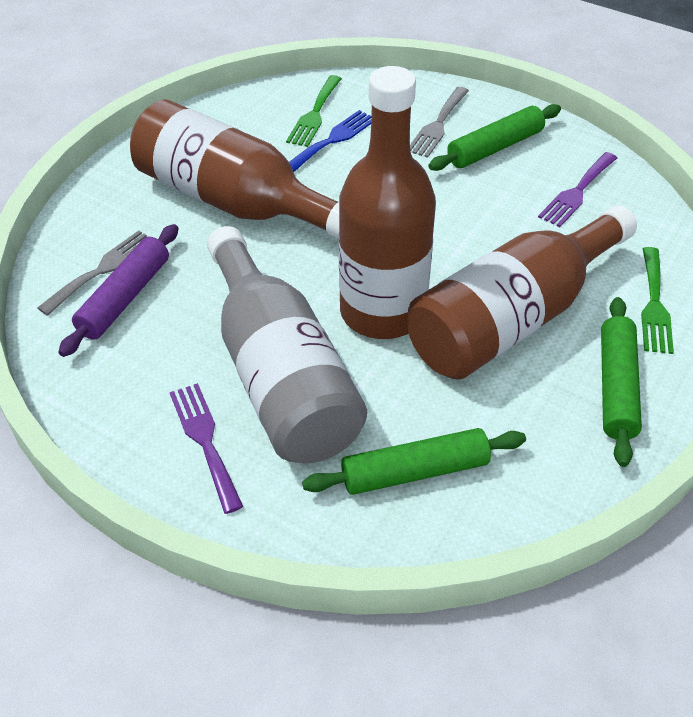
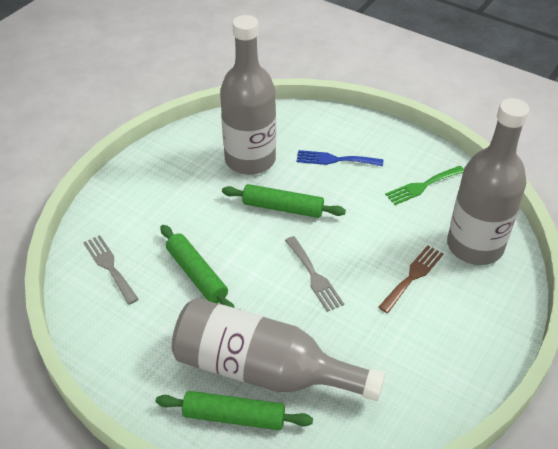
brown bottle: 3 -> 0
brown fork: 0 -> 1
green fork: 2 -> 1
grey bottle: 1 -> 3
purple fork: 2 -> 0
purple rolling pin: 1 -> 0

